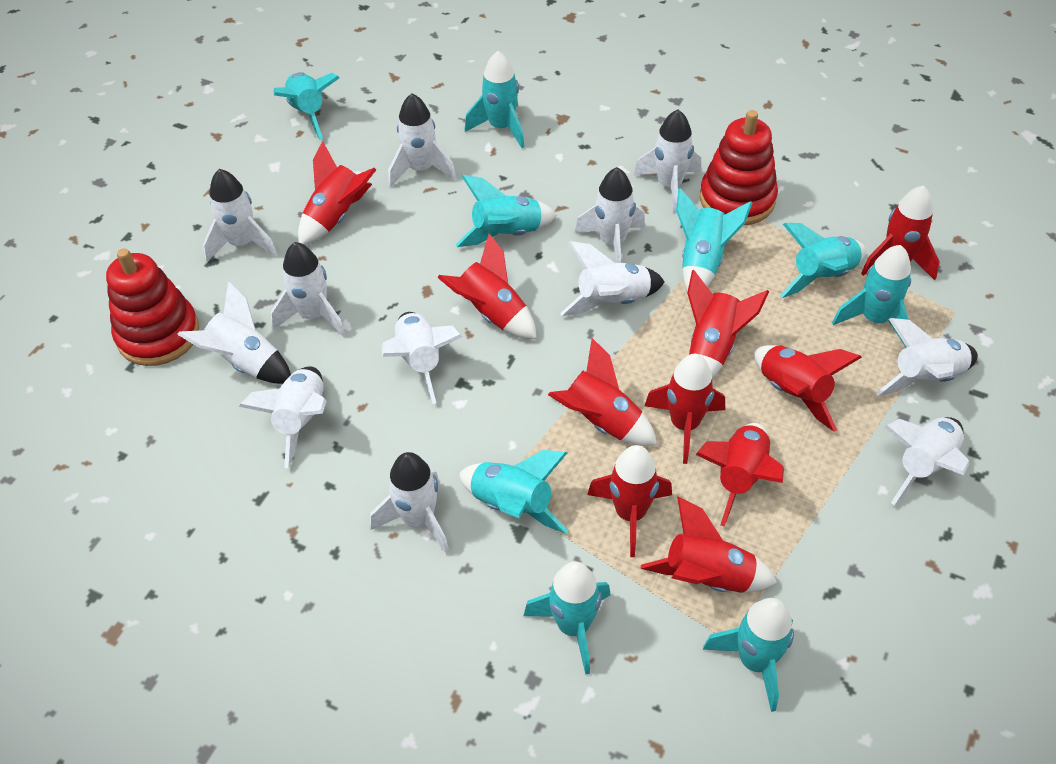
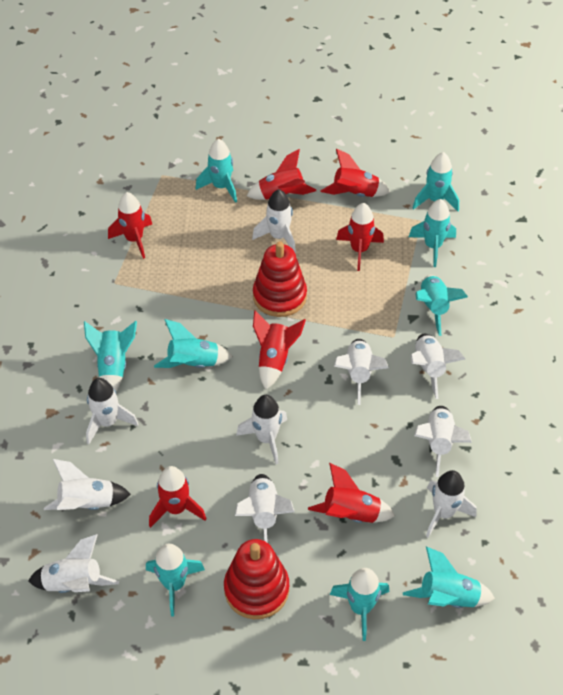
red rocket: 10 -> 7
white rocket: 12 -> 10

